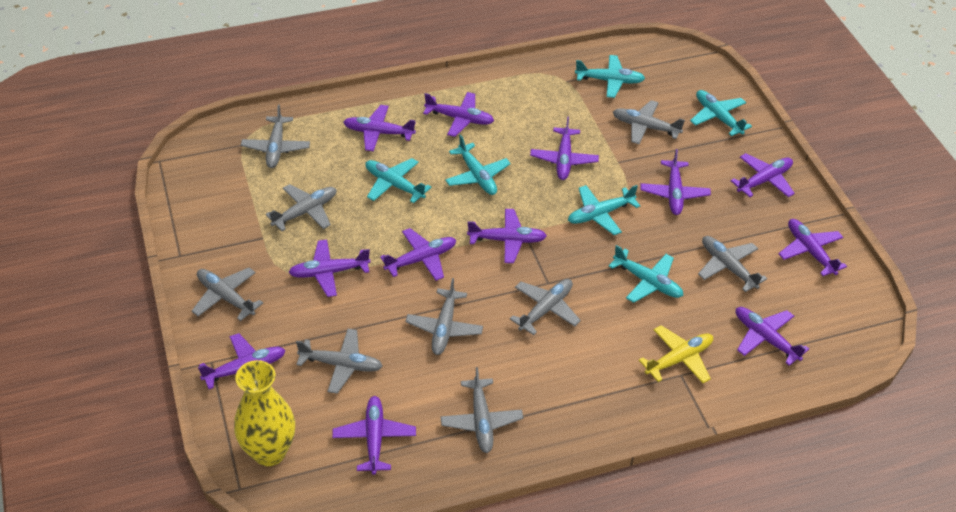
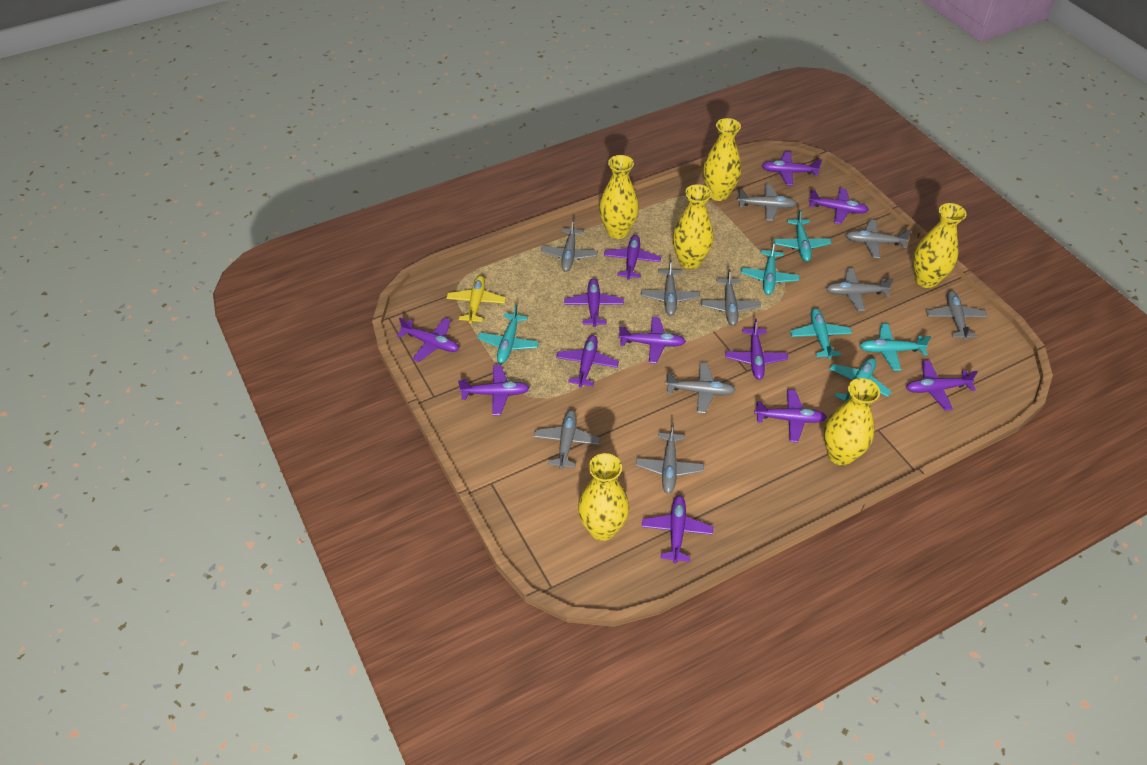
grey plane: 9 -> 10
yellow vase: 1 -> 6

